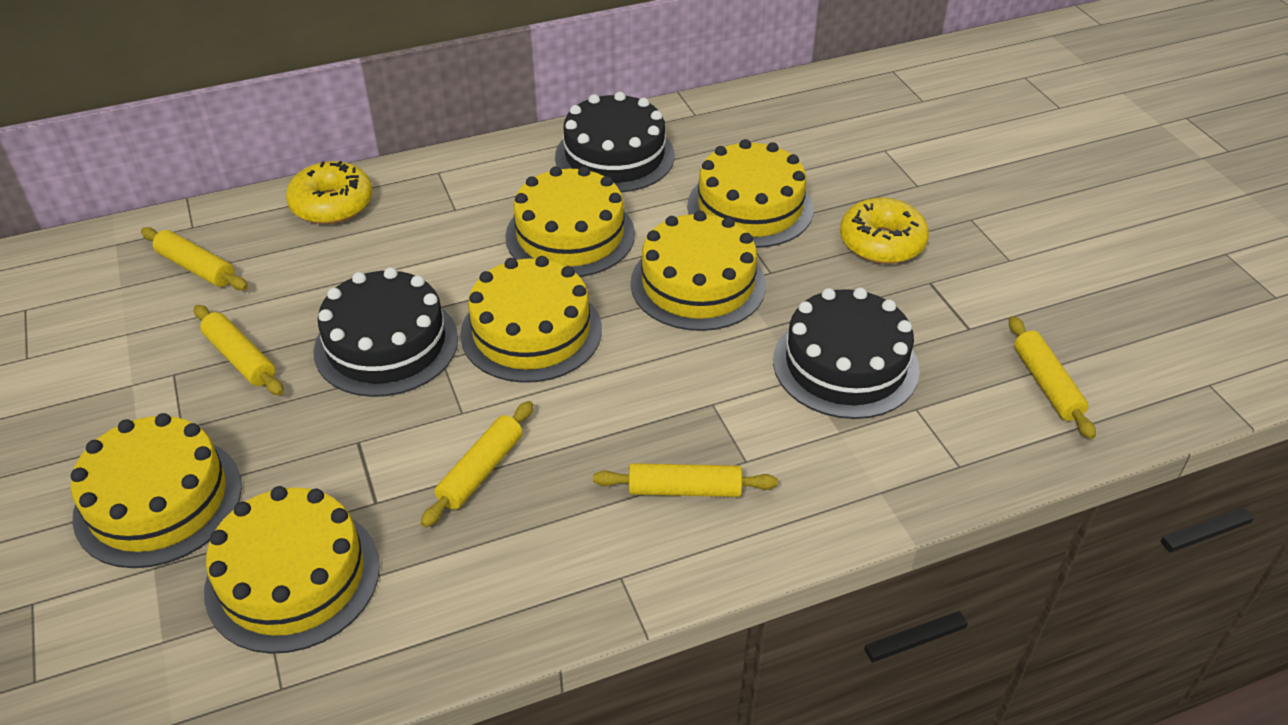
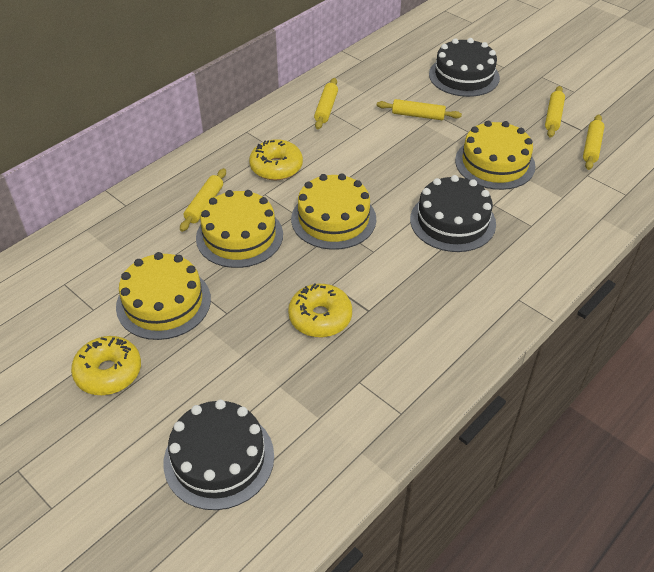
yellow cake: 6 -> 4
yellow donut: 2 -> 3

